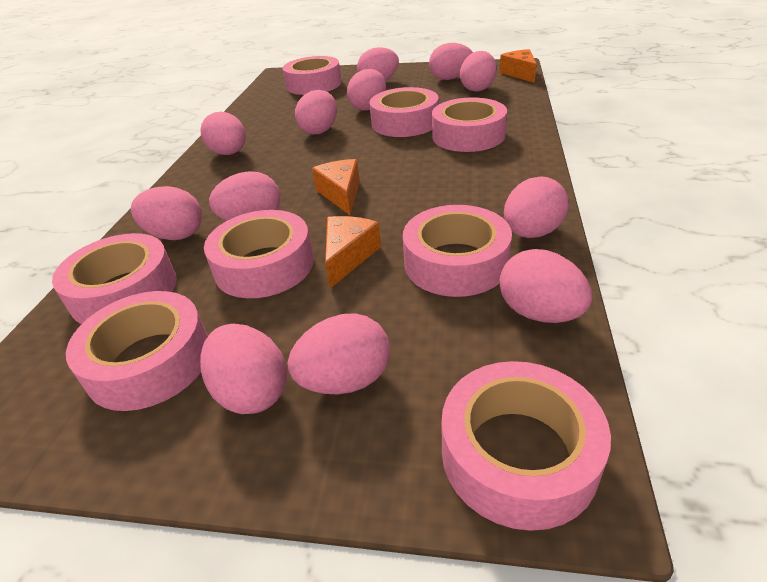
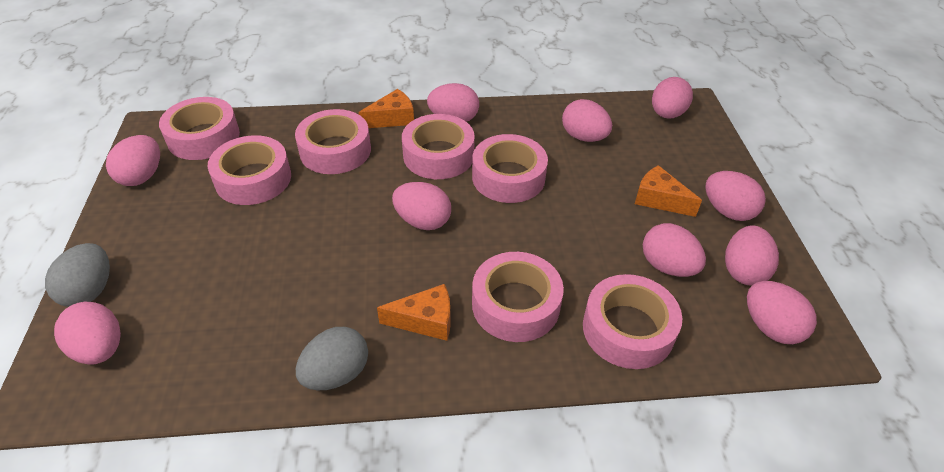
grey egg: 0 -> 2
pink egg: 12 -> 10
pink tape: 8 -> 7

